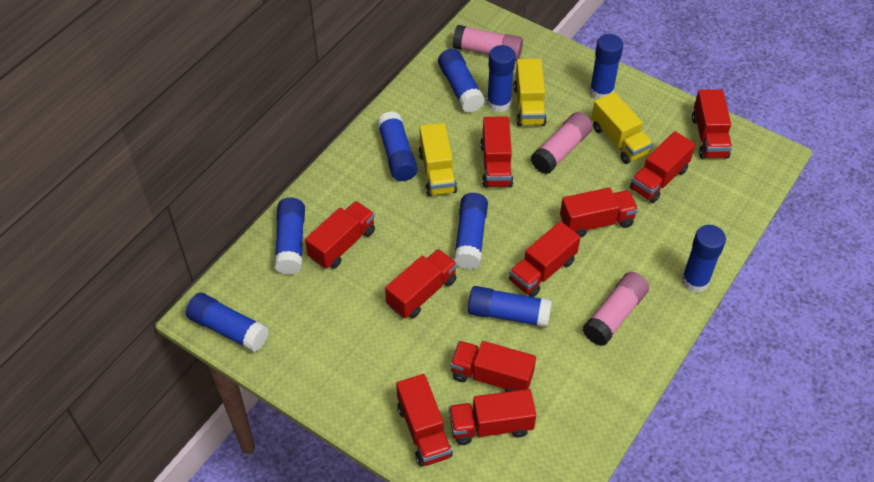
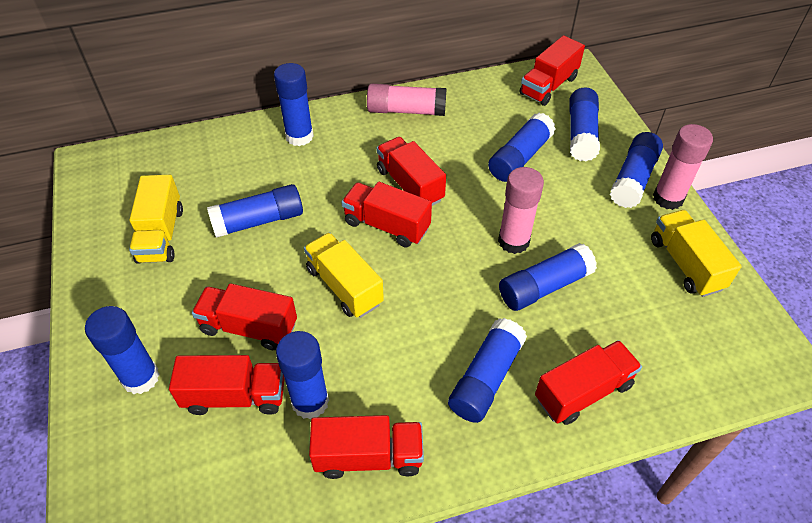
red truck: 10 -> 7

